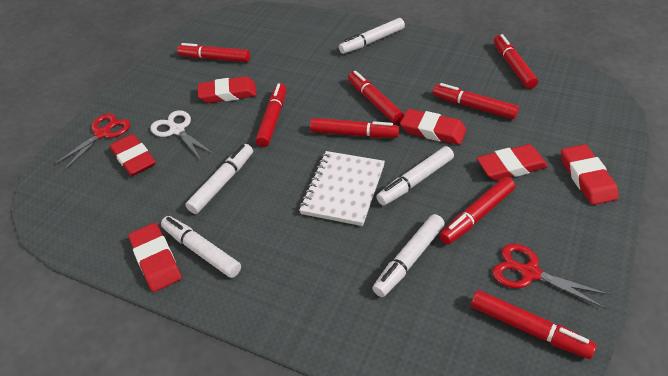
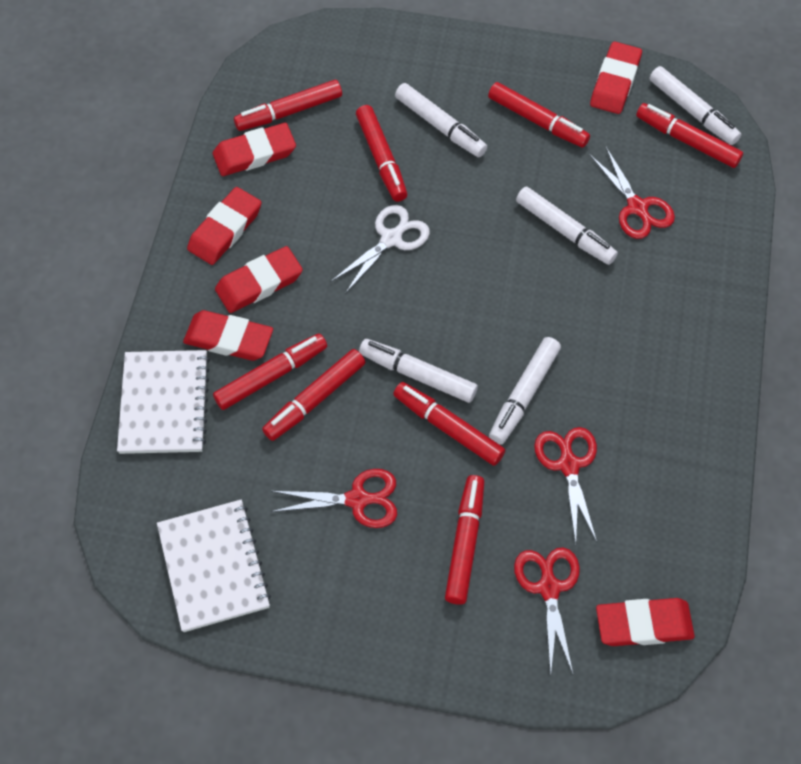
red scissors: 2 -> 4
white notebook: 1 -> 2

